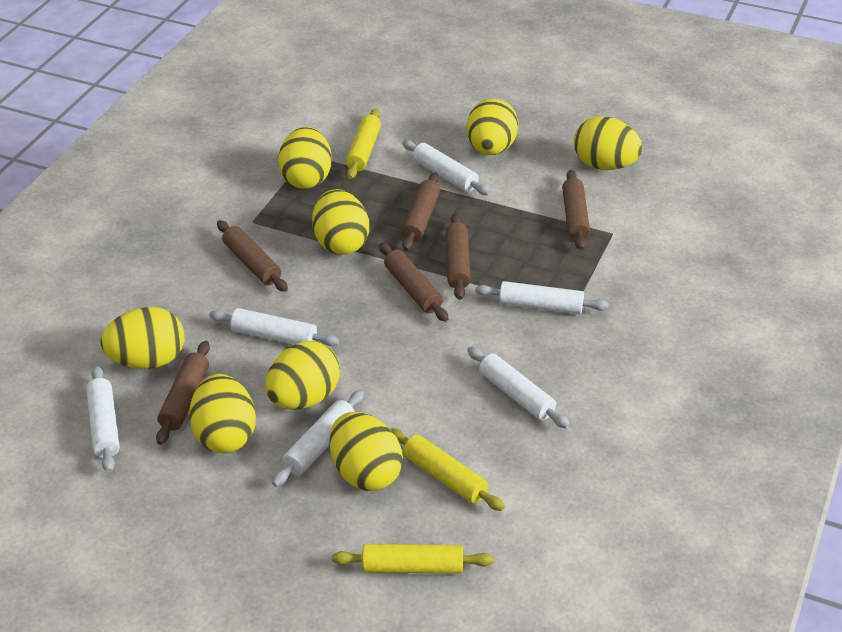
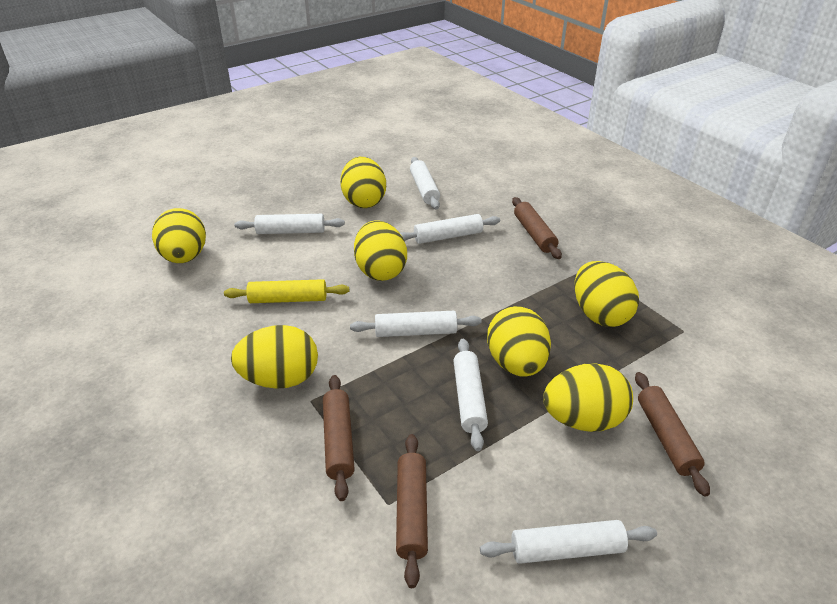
brown rolling pin: 6 -> 4
yellow egg: 8 -> 7
yellow rolling pin: 3 -> 1

